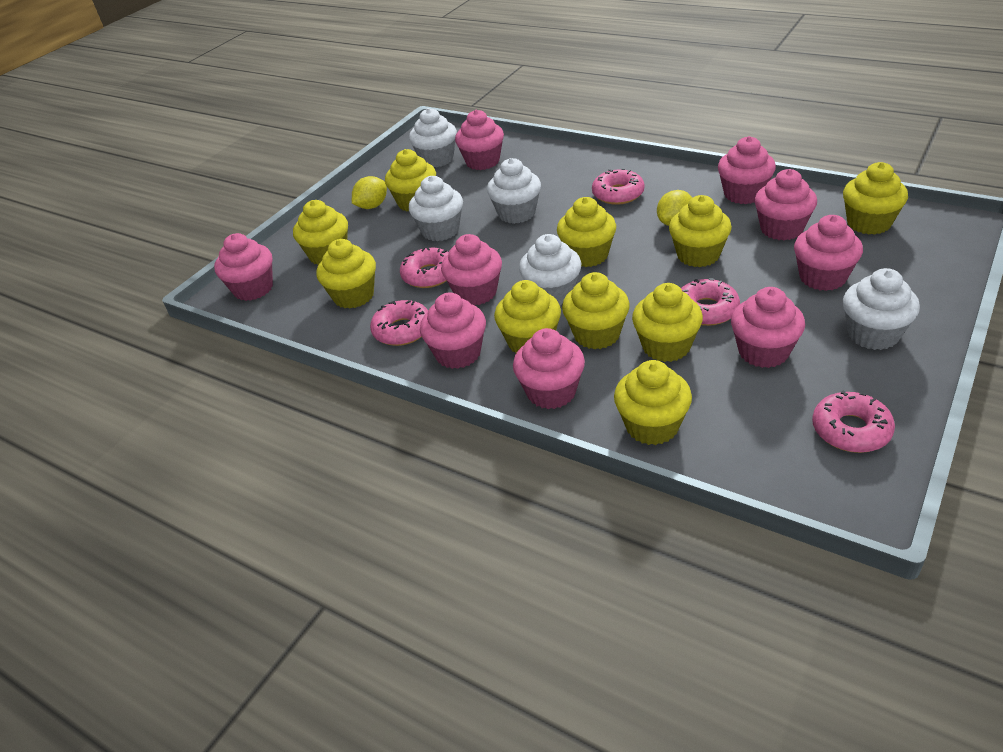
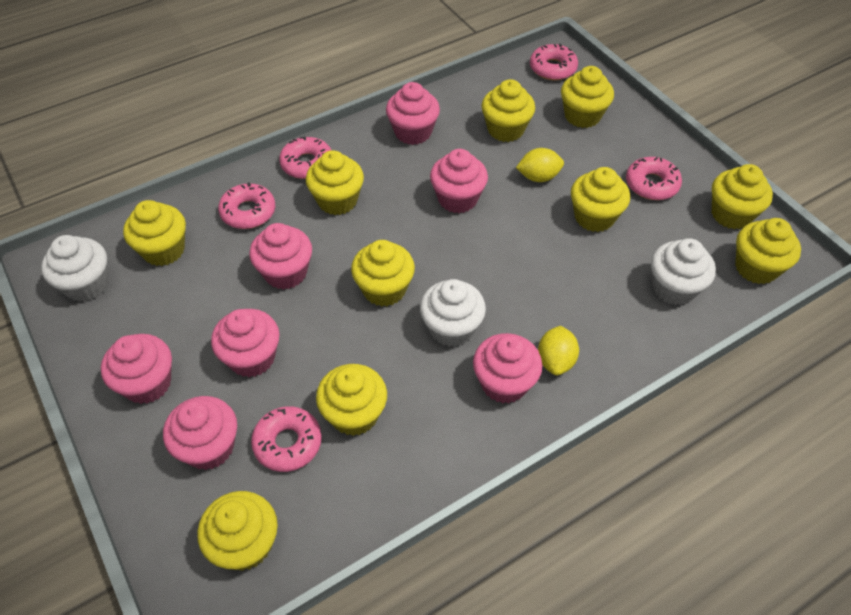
pink cupcake: 9 -> 7
white cupcake: 5 -> 3

